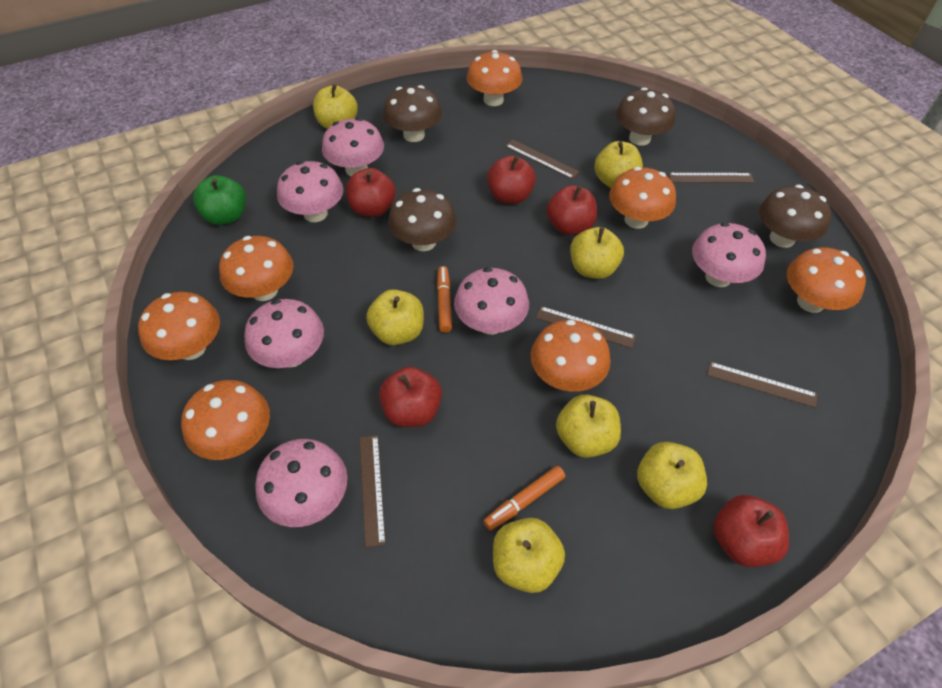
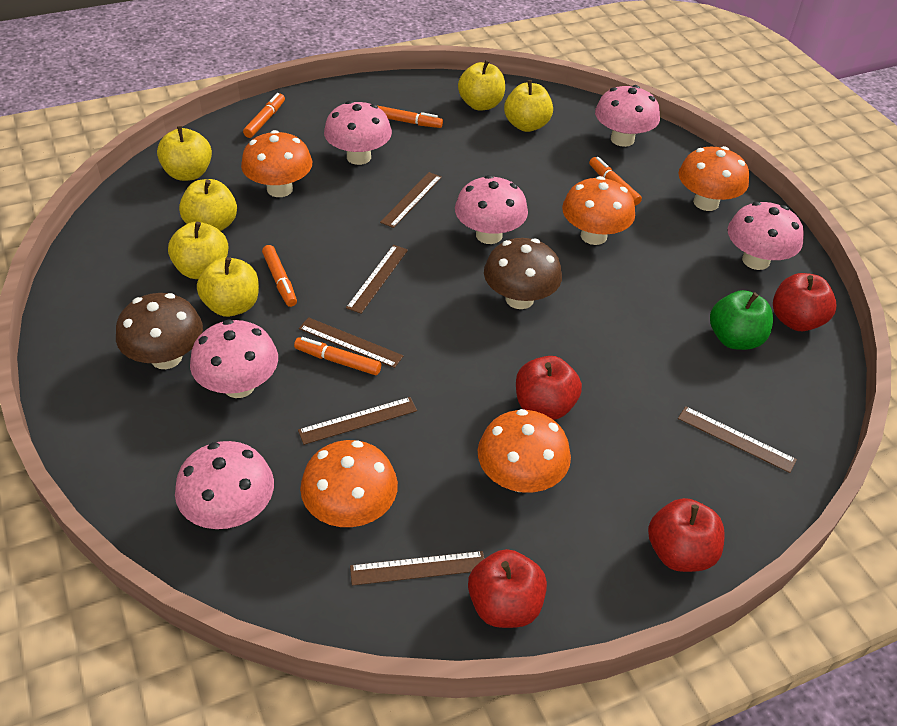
brown mushroom: 4 -> 2
brown ruler: 5 -> 6
orange marker: 2 -> 5
orange mushroom: 7 -> 5
red apple: 5 -> 4
yellow apple: 7 -> 6

